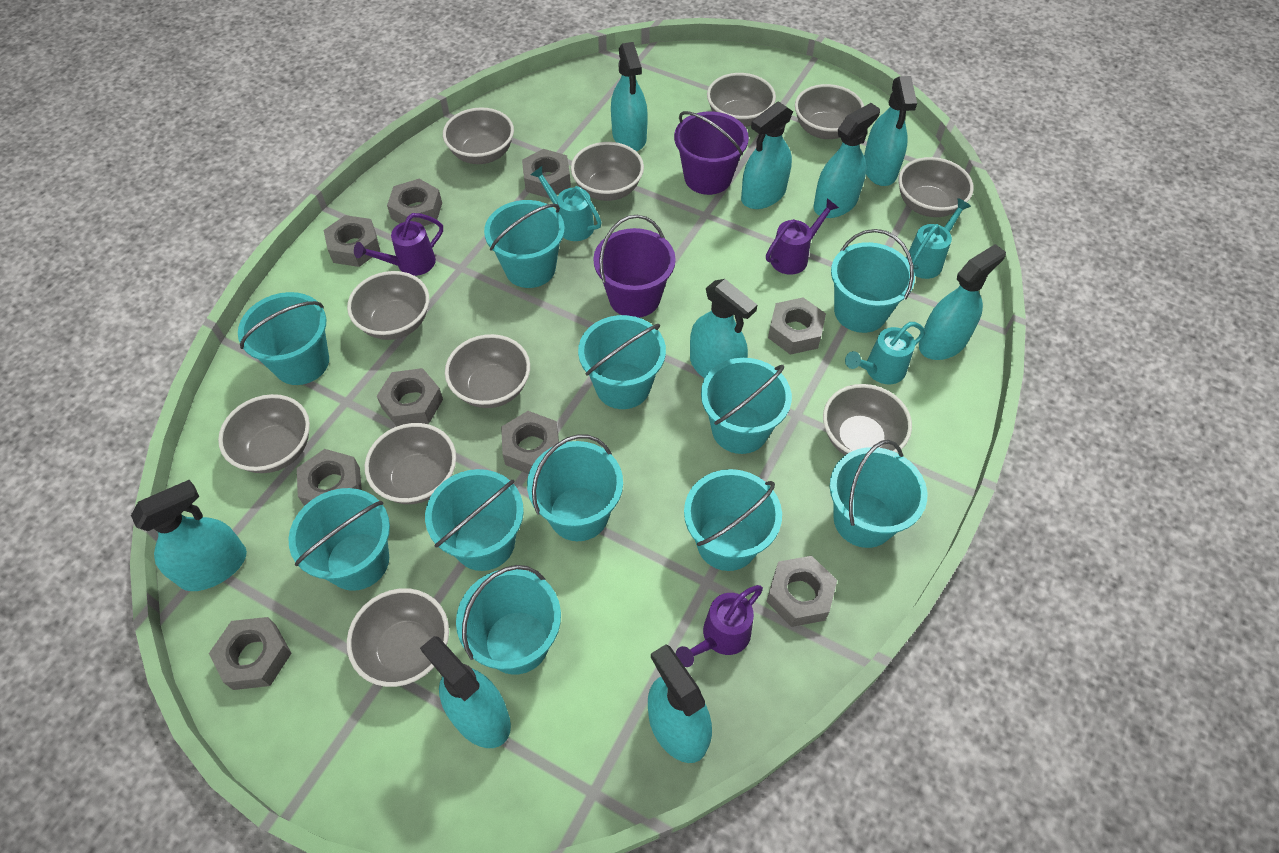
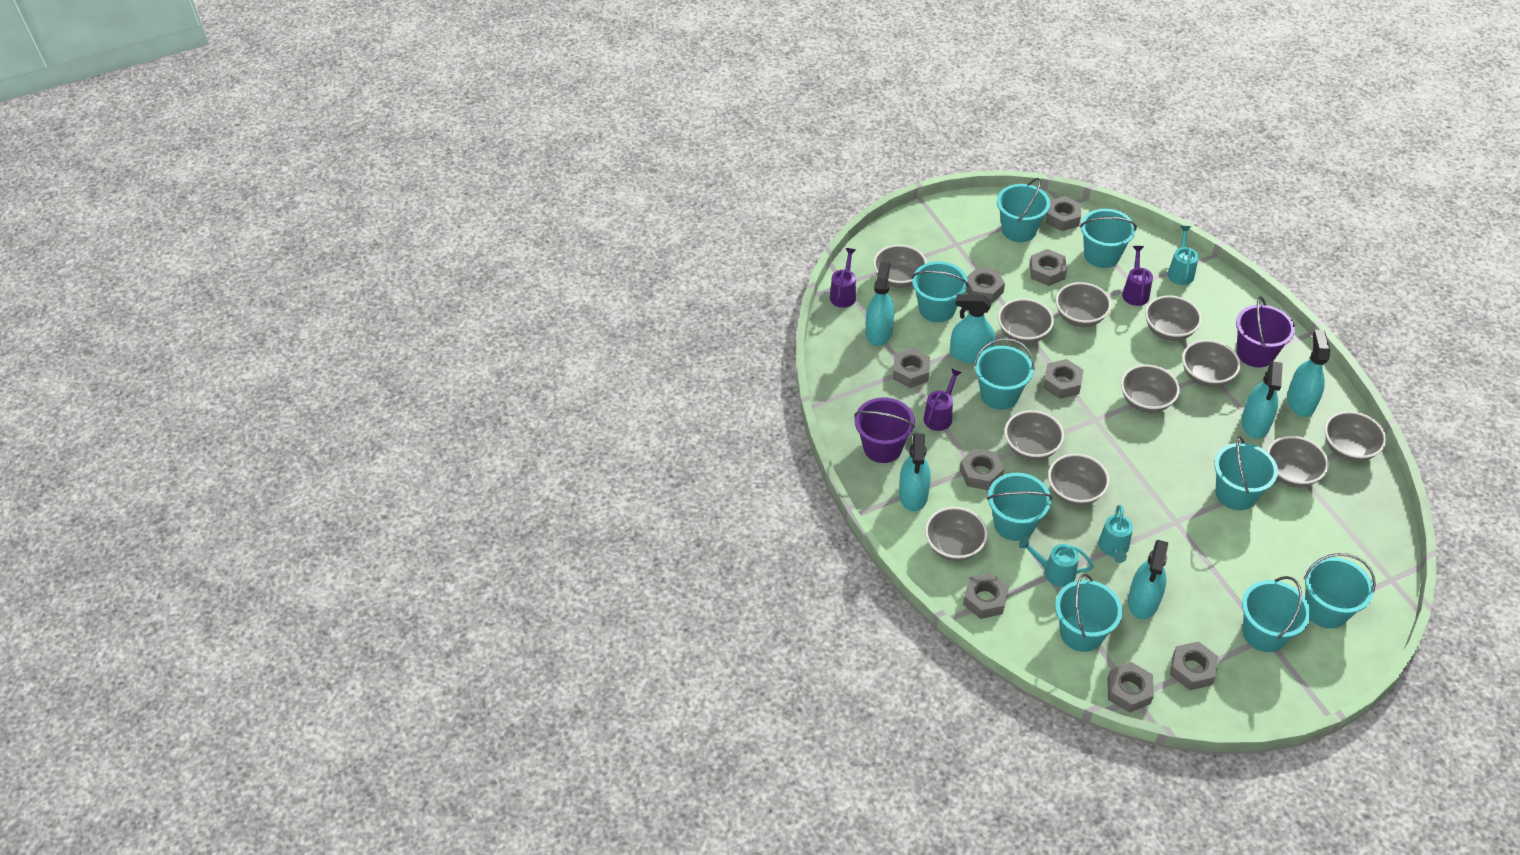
turquoise bucket: 11 -> 9
turquoise spray bottle: 9 -> 6

